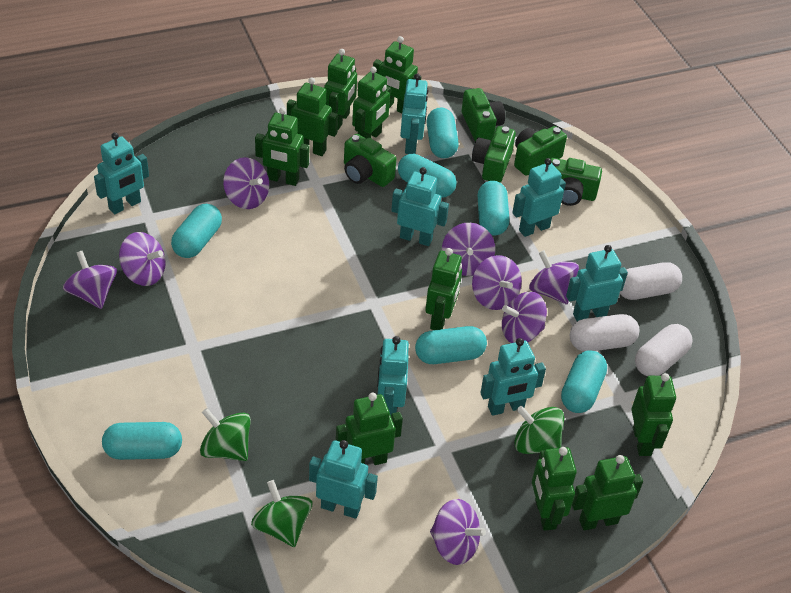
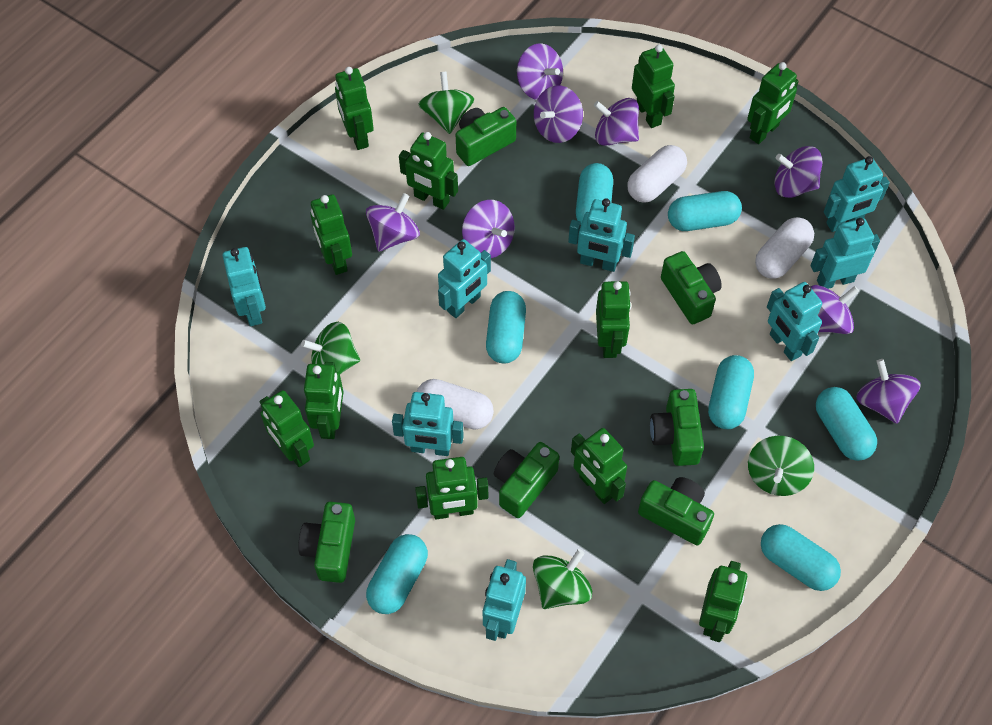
green camera: 5 -> 6
green robot: 10 -> 11
green spinning top: 3 -> 4

